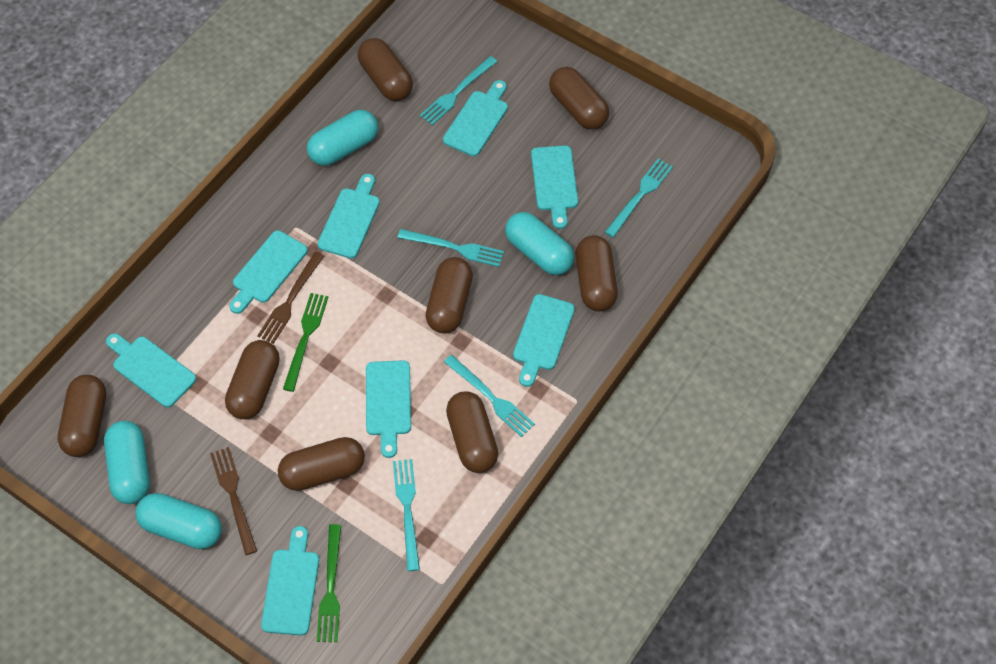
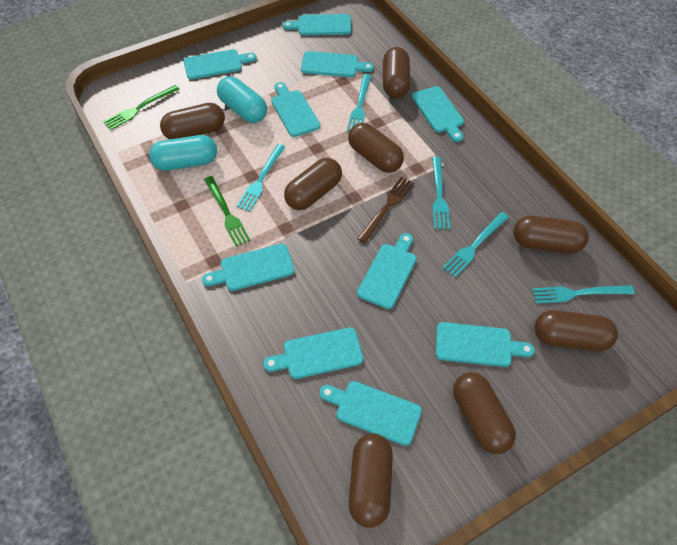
brown fork: 2 -> 1
turquoise capsule: 4 -> 2
turquoise cutting board: 8 -> 10

